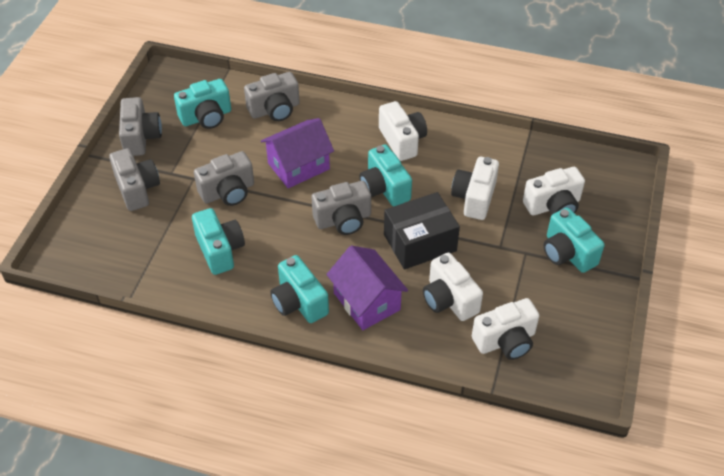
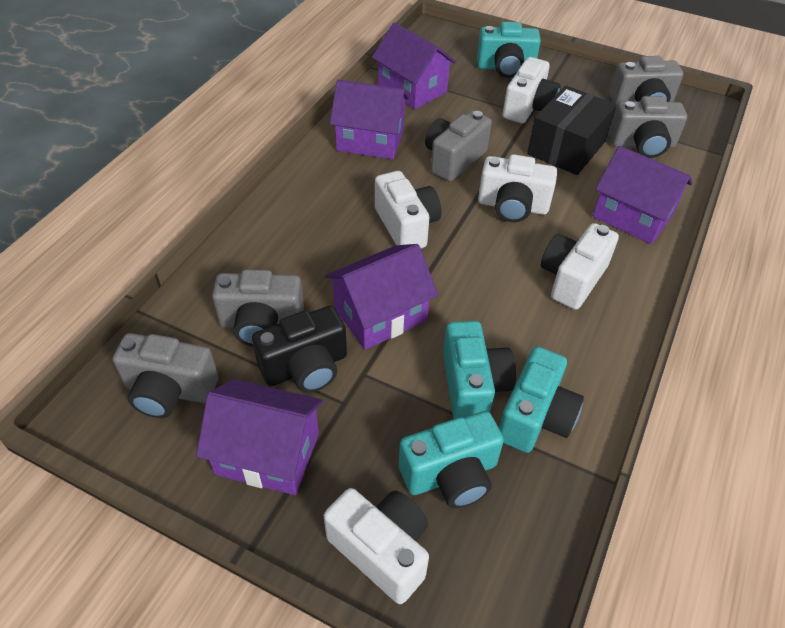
black camera: 0 -> 1
purple house: 2 -> 5
turquoise camera: 5 -> 4

